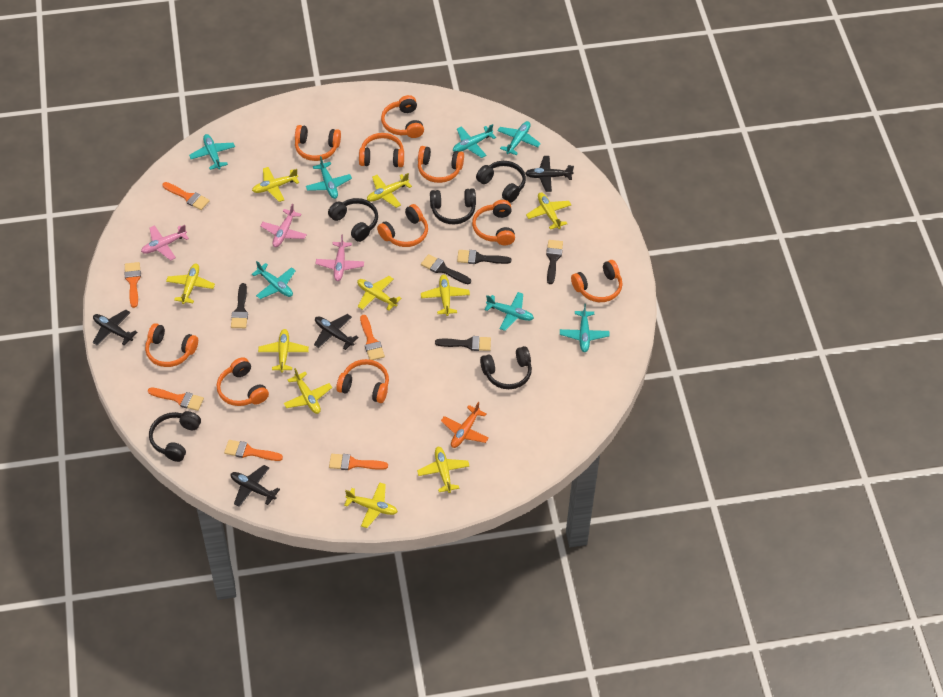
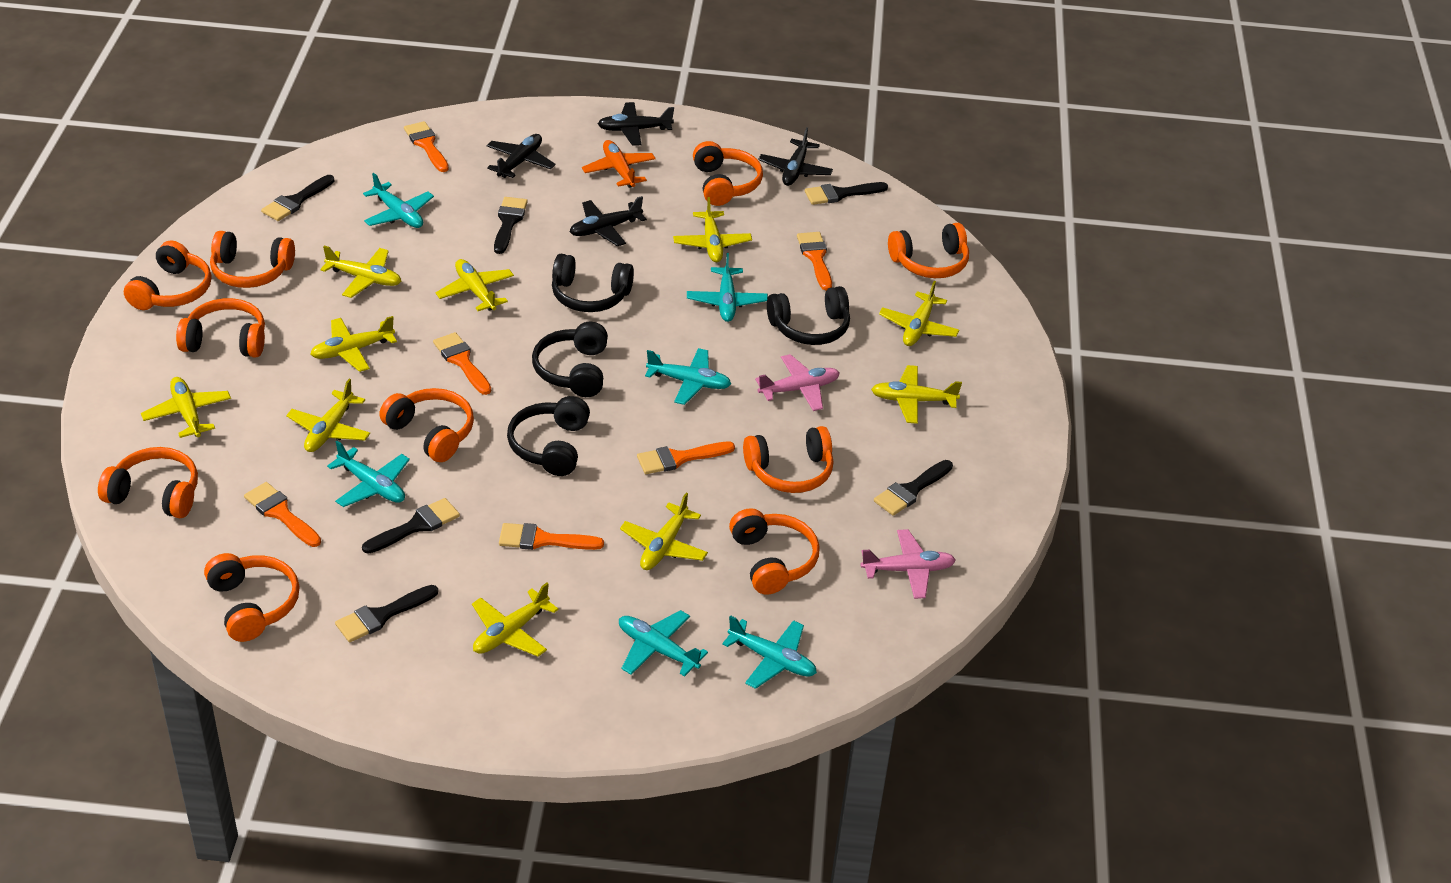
black brush: 5 -> 6
black headphones: 5 -> 4
pink plane: 3 -> 2
turquoise plane: 7 -> 6

